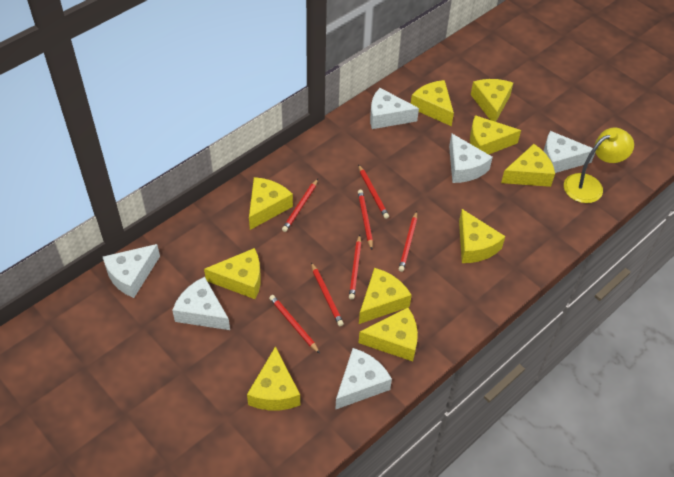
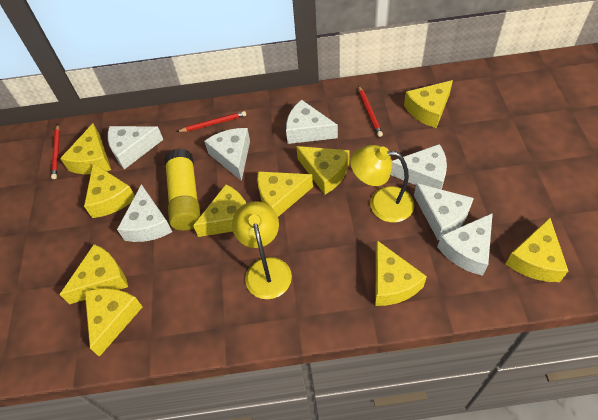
red pencil: 7 -> 3
white cheese: 6 -> 7
yellow glue stick: 0 -> 1
yellow lamp: 1 -> 2

